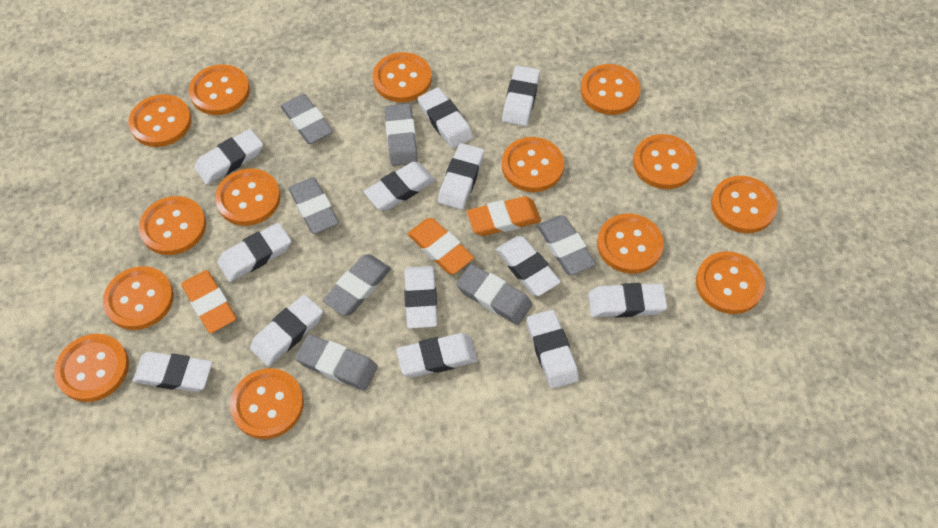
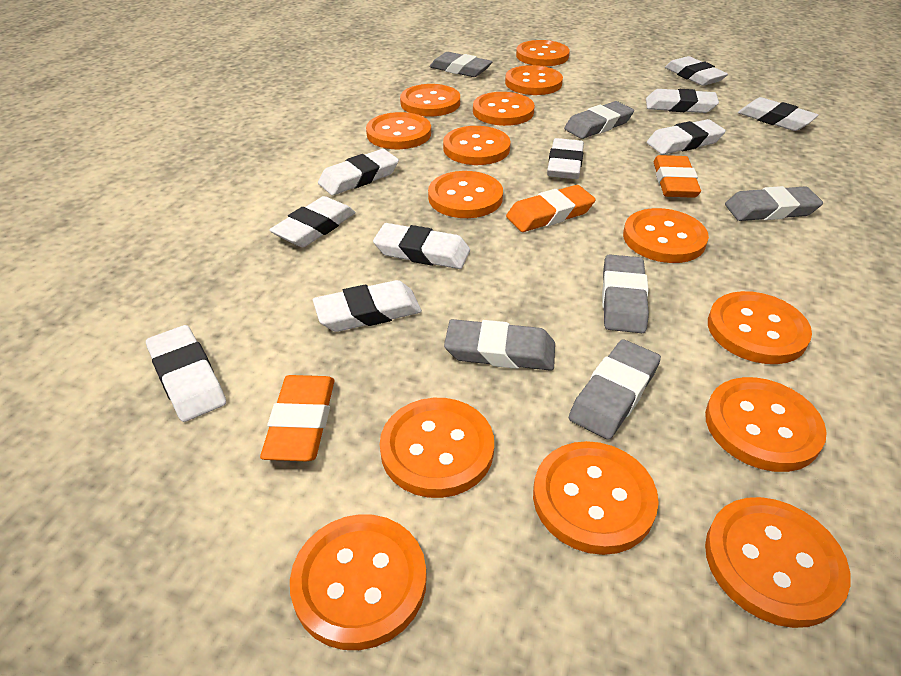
grey eraser: 7 -> 6
white eraser: 13 -> 10

